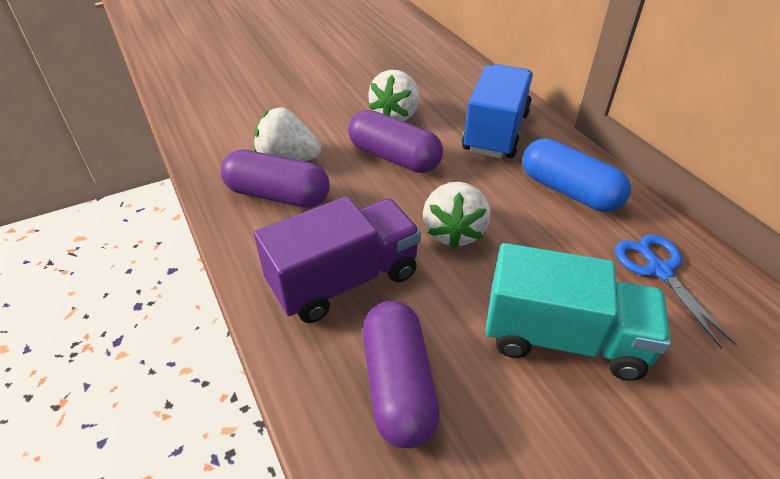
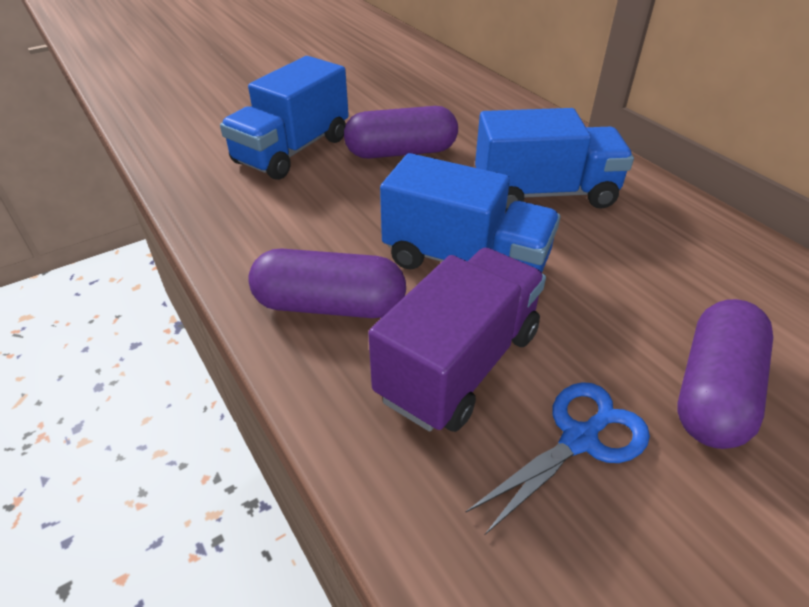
blue capsule: 1 -> 0
blue truck: 1 -> 3
turquoise truck: 1 -> 0
white strawberry: 3 -> 0

